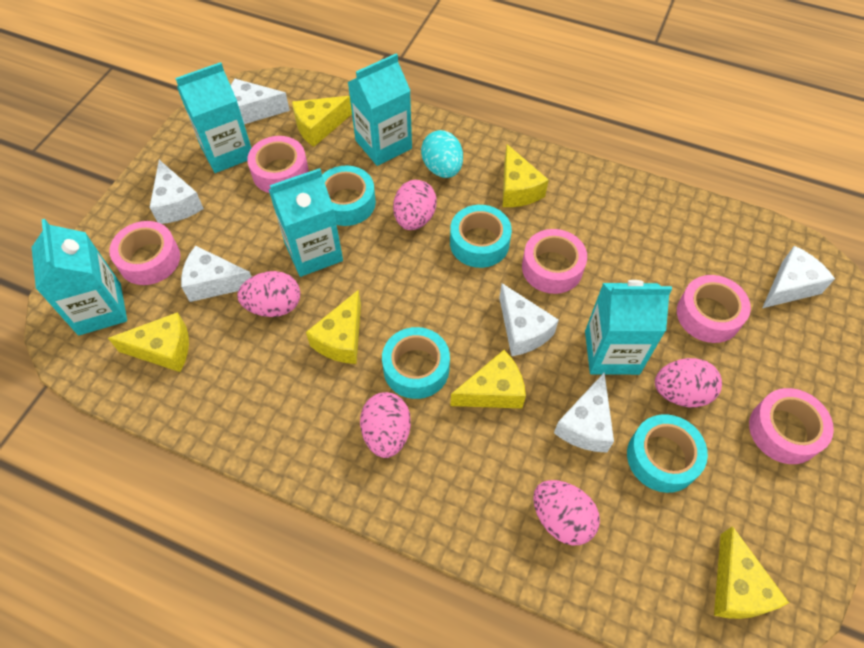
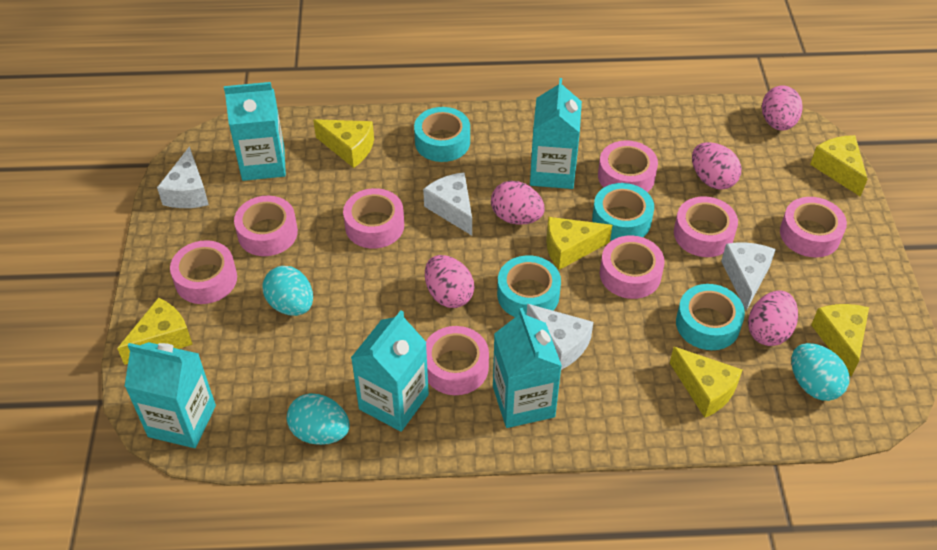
pink tape: 5 -> 8
turquoise egg: 1 -> 3
white cheese: 6 -> 4

